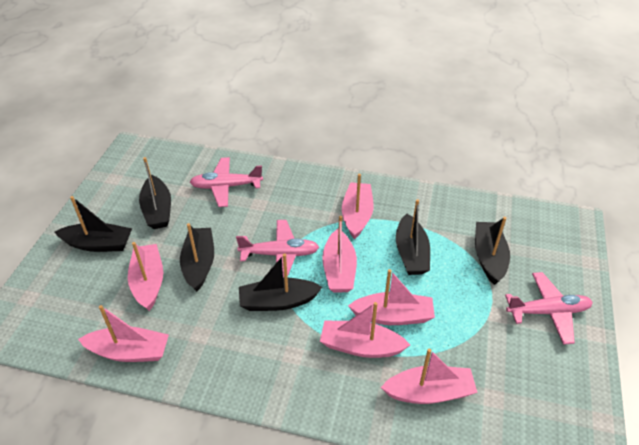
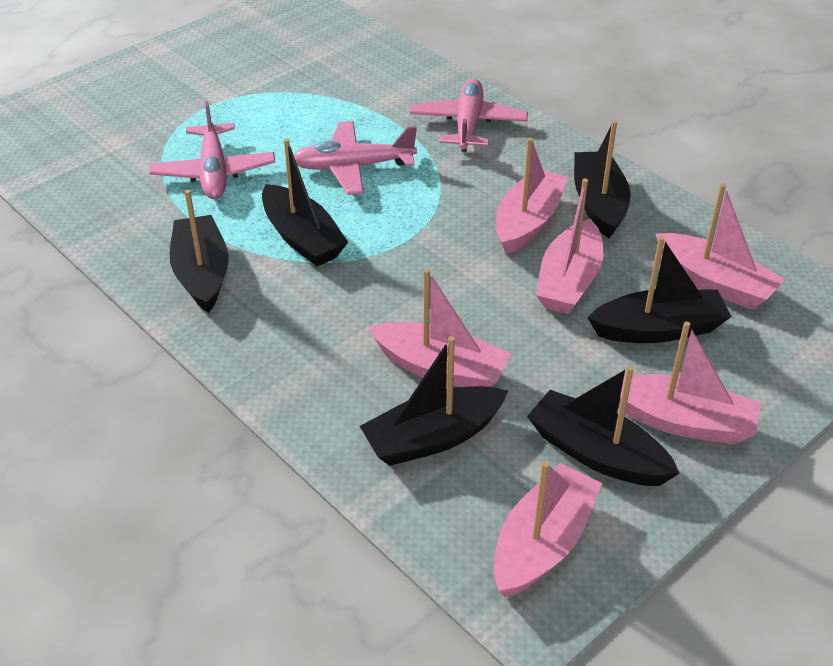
pink boat: 7 -> 6

